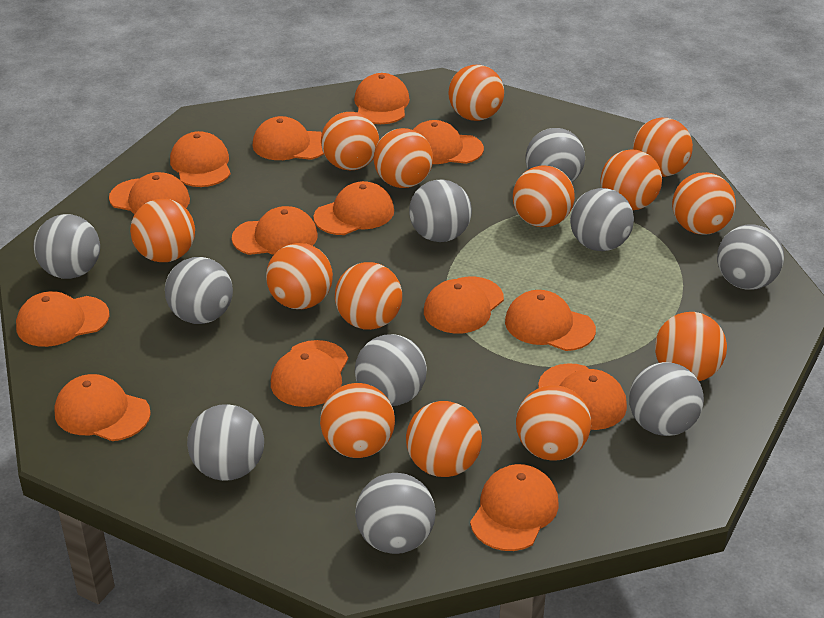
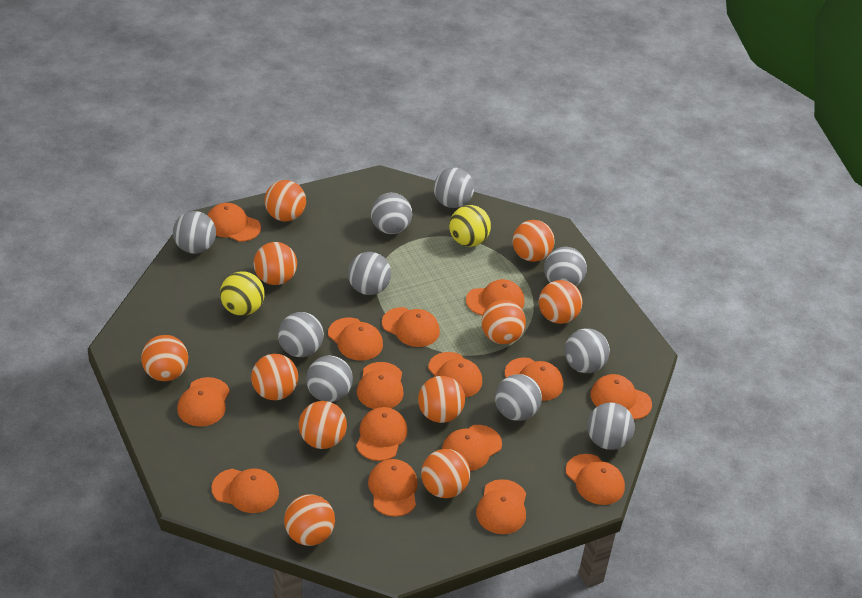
orange ball: 14 -> 11
orange cap: 14 -> 15
yellow ball: 0 -> 2

